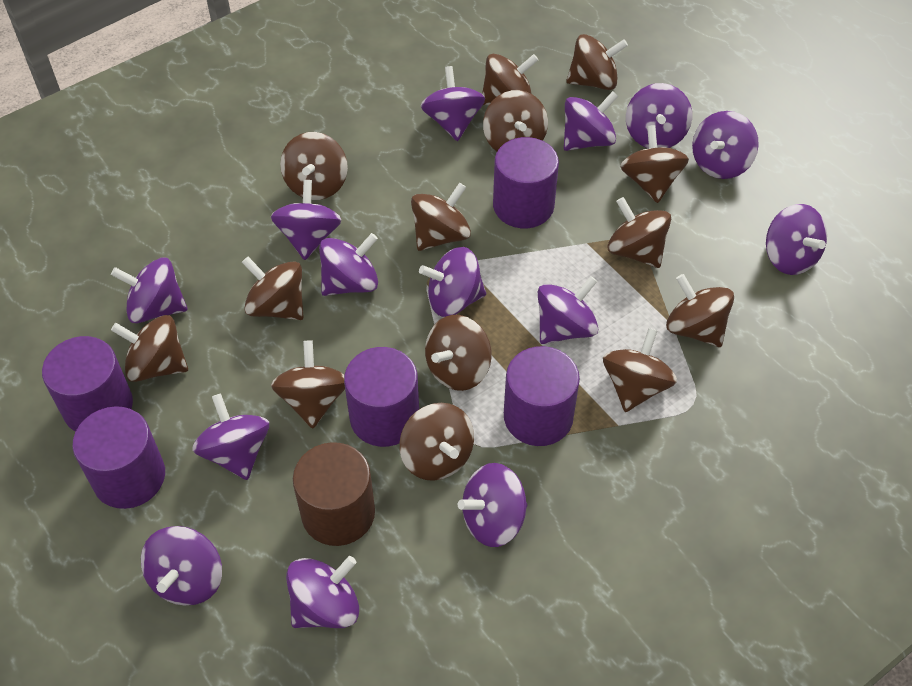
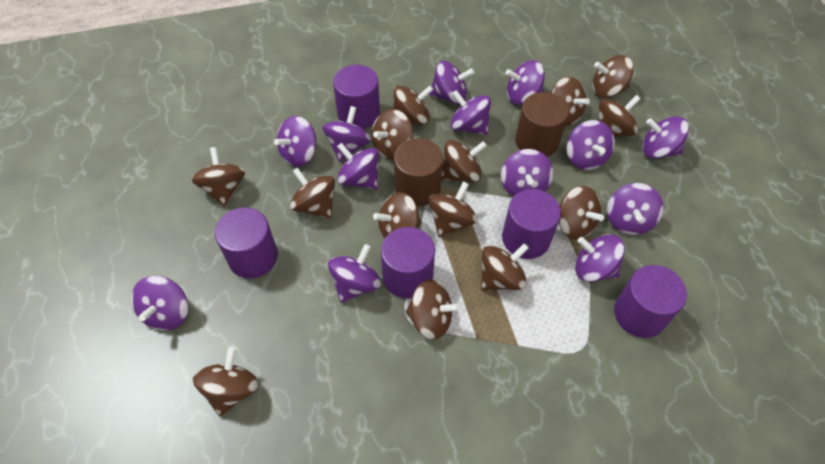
brown cylinder: 1 -> 2
purple spinning top: 14 -> 13

